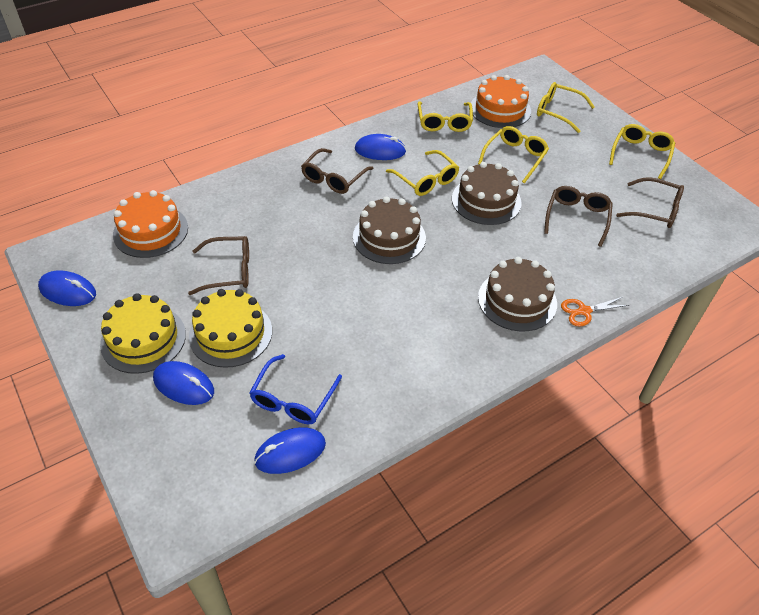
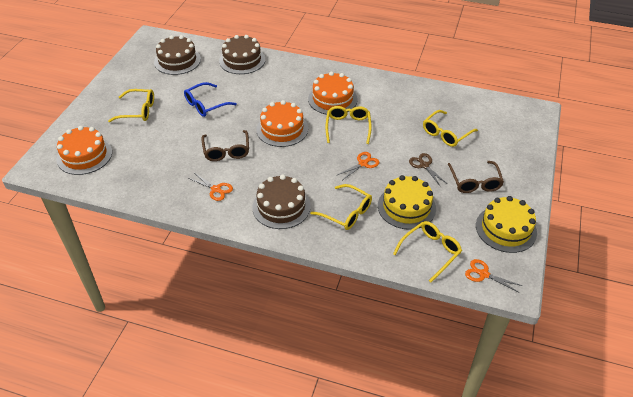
blue mouse: 4 -> 0
brown glasses: 4 -> 2
brown scissors: 0 -> 1
orange cake: 2 -> 3
orange scissors: 1 -> 3

